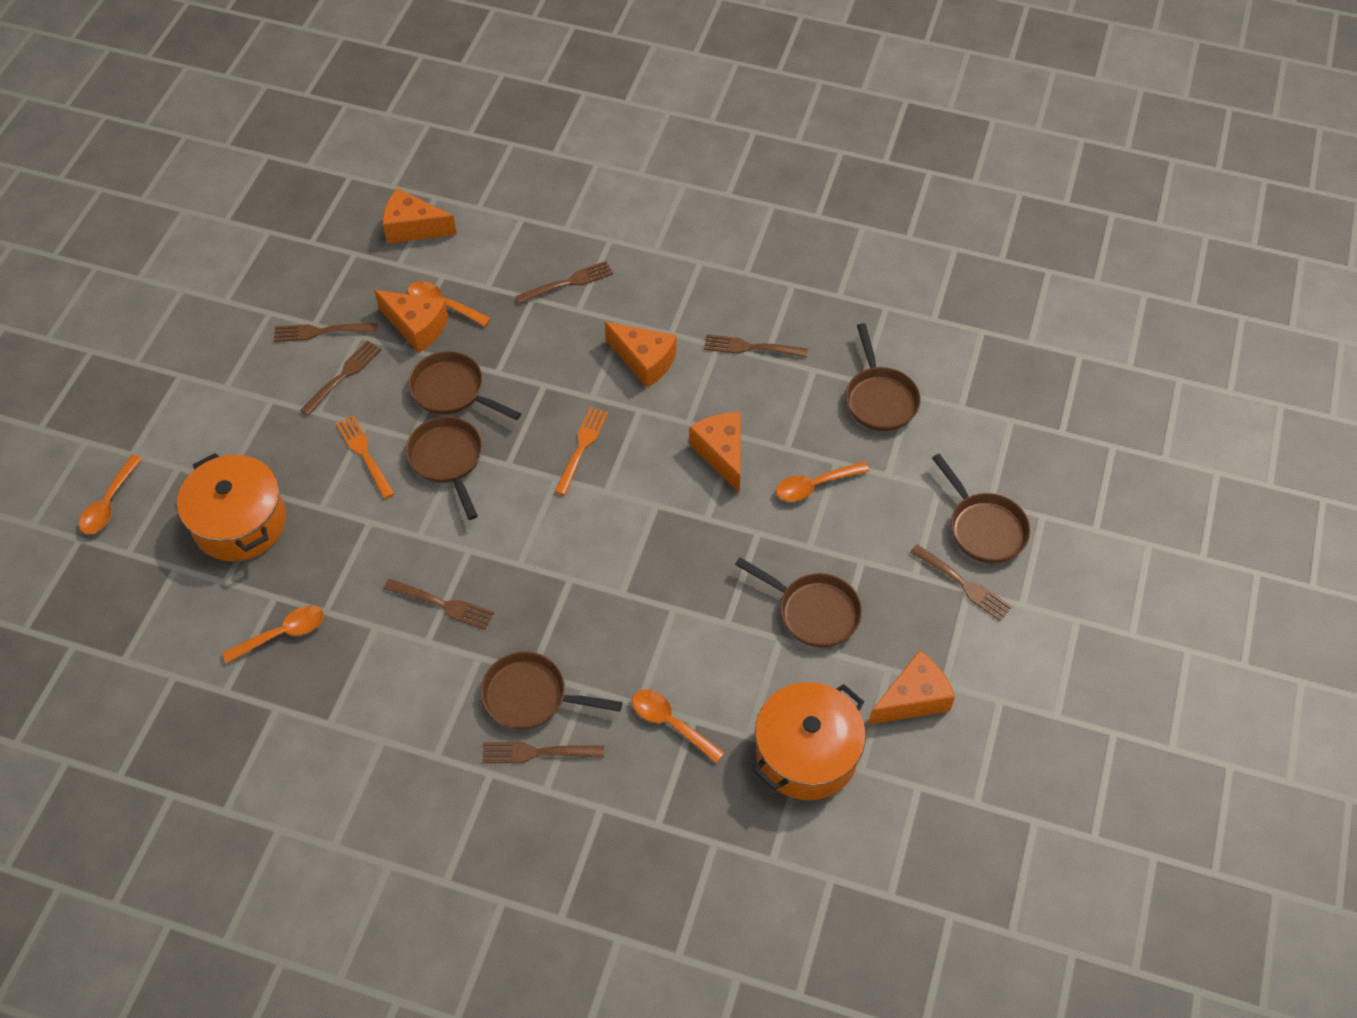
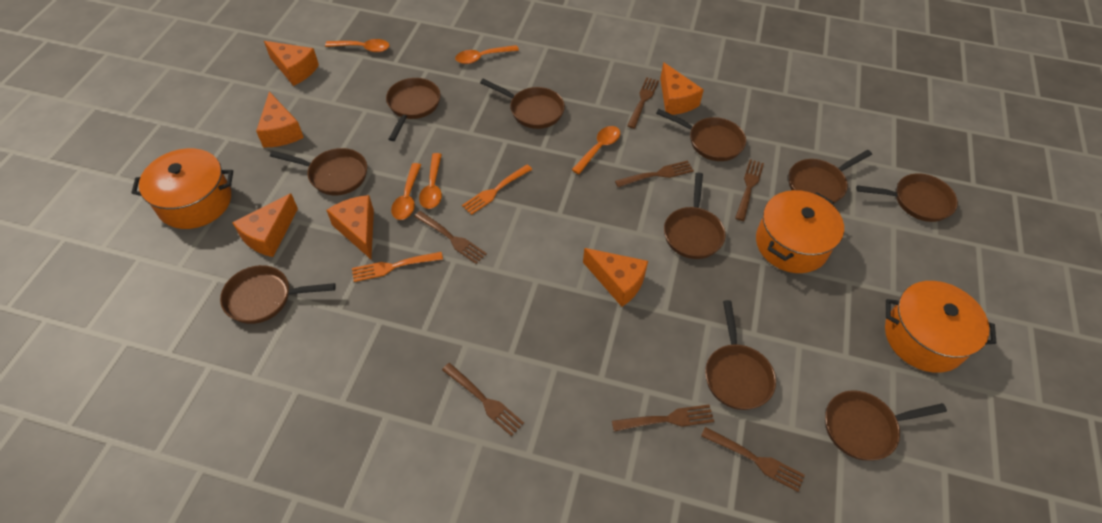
brown pan: 6 -> 10
orange cheese: 5 -> 6
orange pot: 2 -> 3

